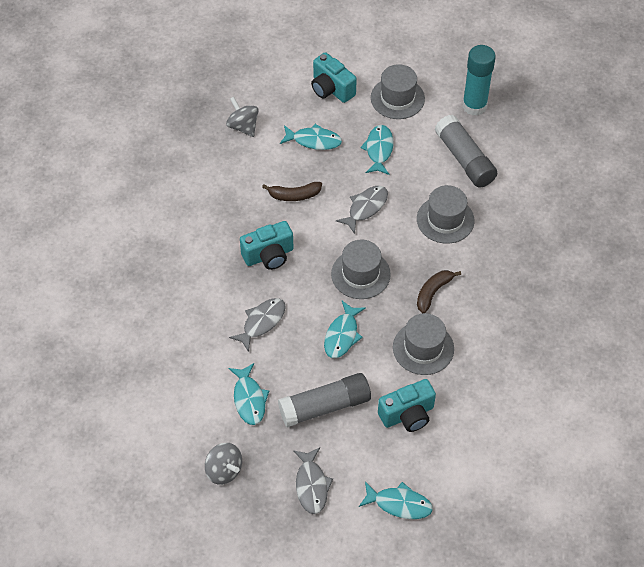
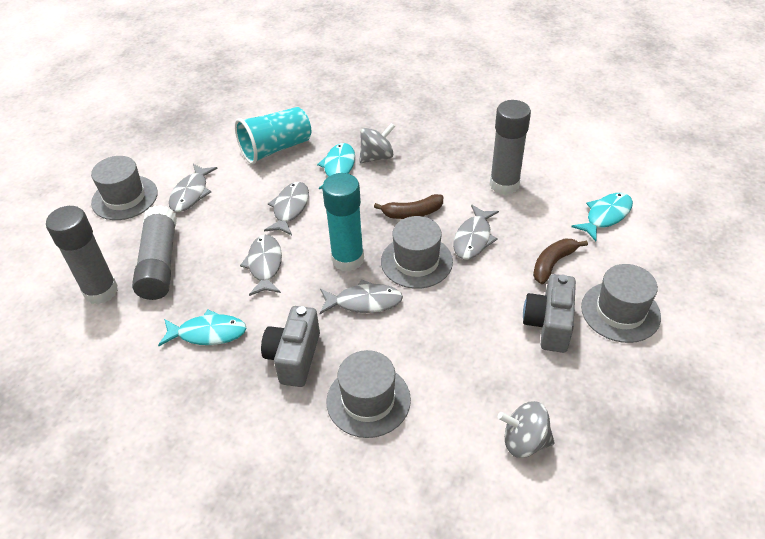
grey camera: 0 -> 2
grey fish: 3 -> 5
grey glue stick: 2 -> 3
turquoise camera: 3 -> 0
turquoise cup: 0 -> 1
turquoise fish: 5 -> 3

